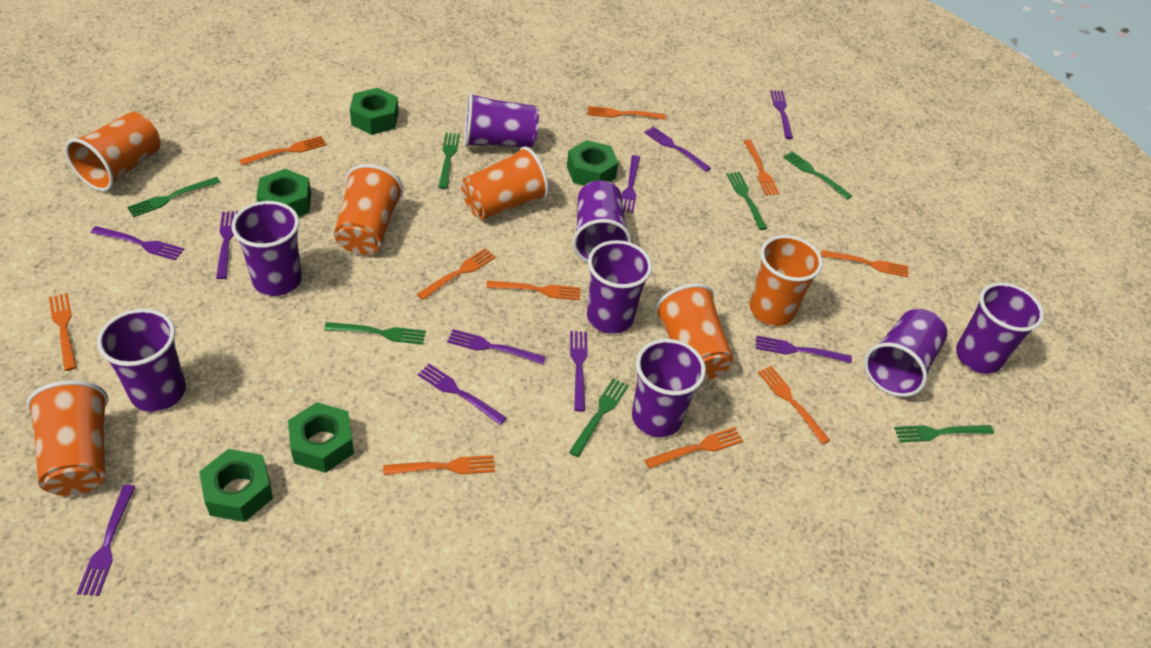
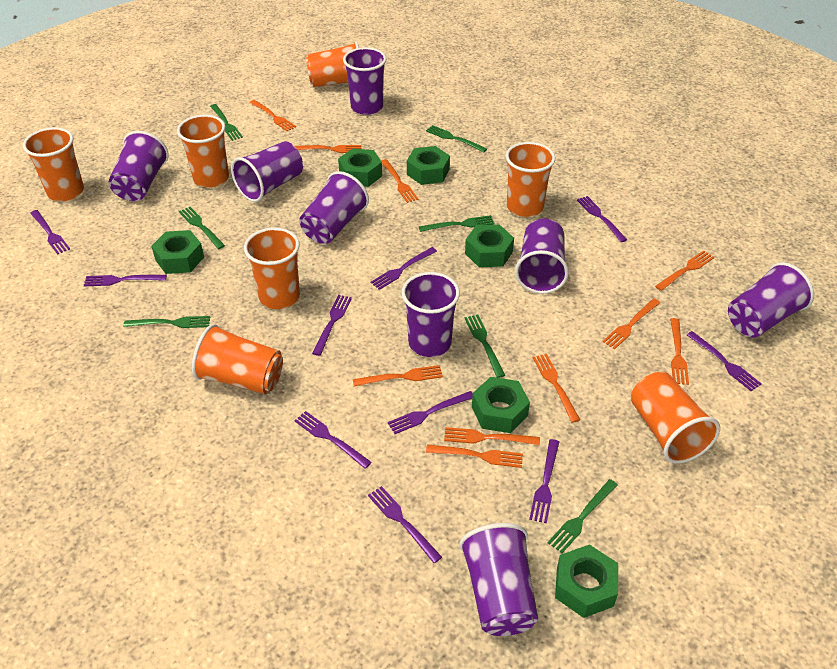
green nut: 5 -> 6
orange cup: 6 -> 7

